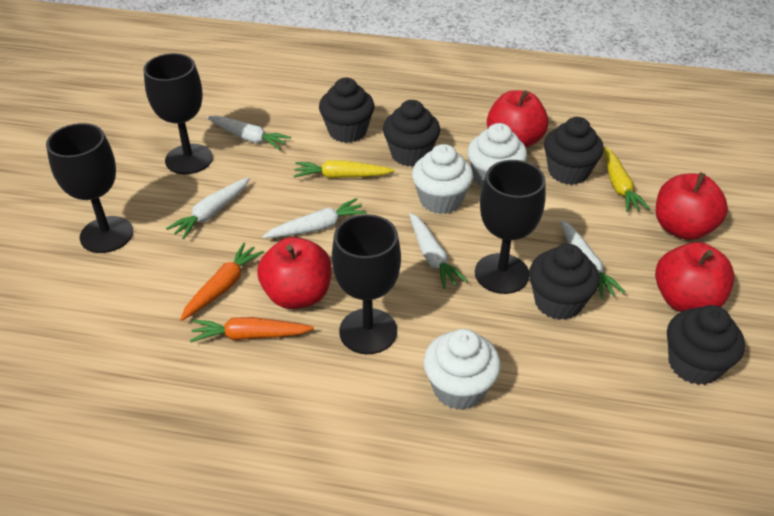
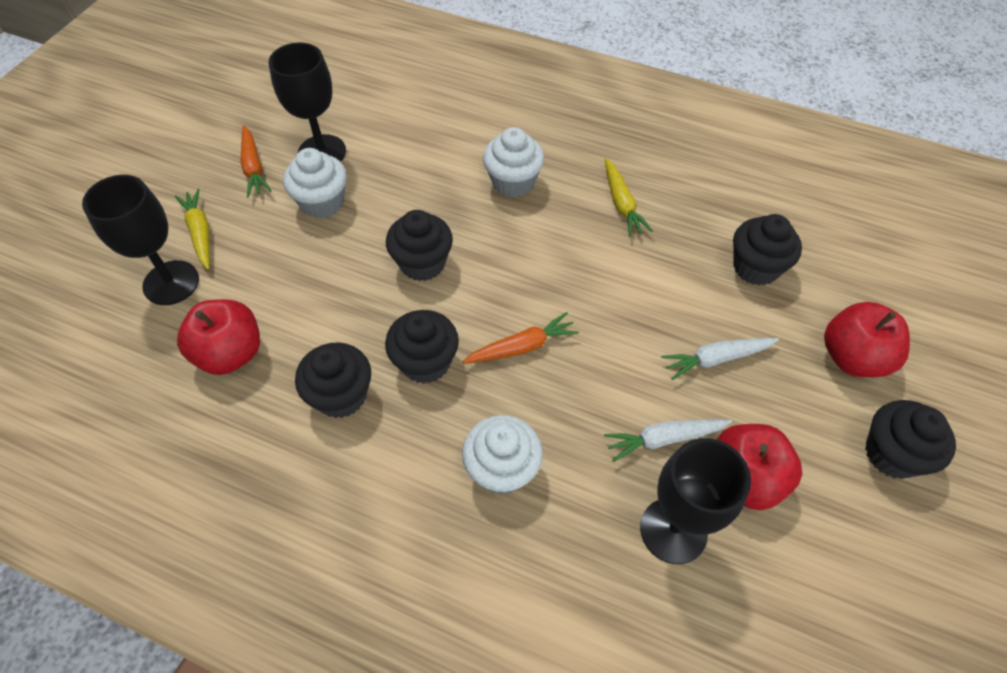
black goblet: 4 -> 3
red apple: 4 -> 3
white carrot: 5 -> 2

